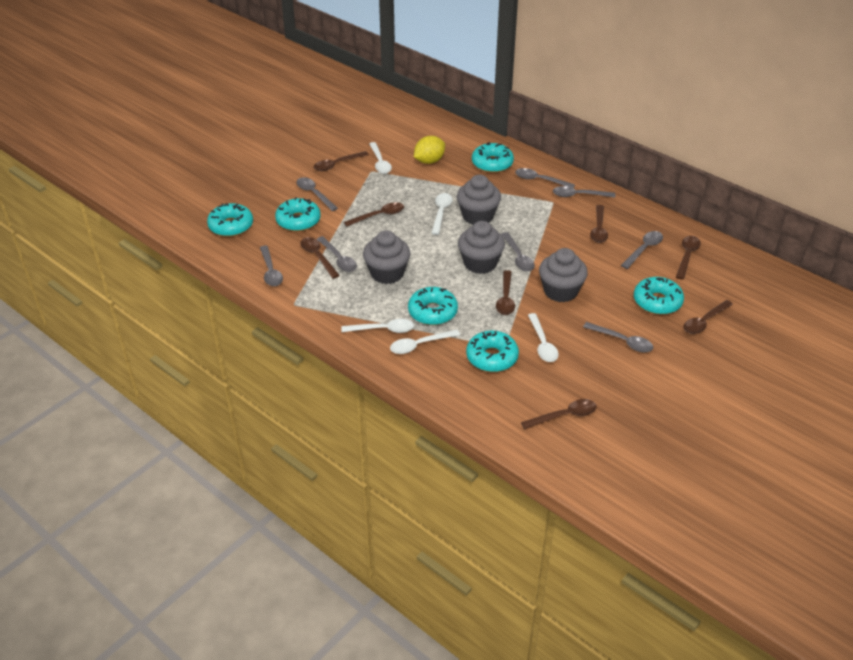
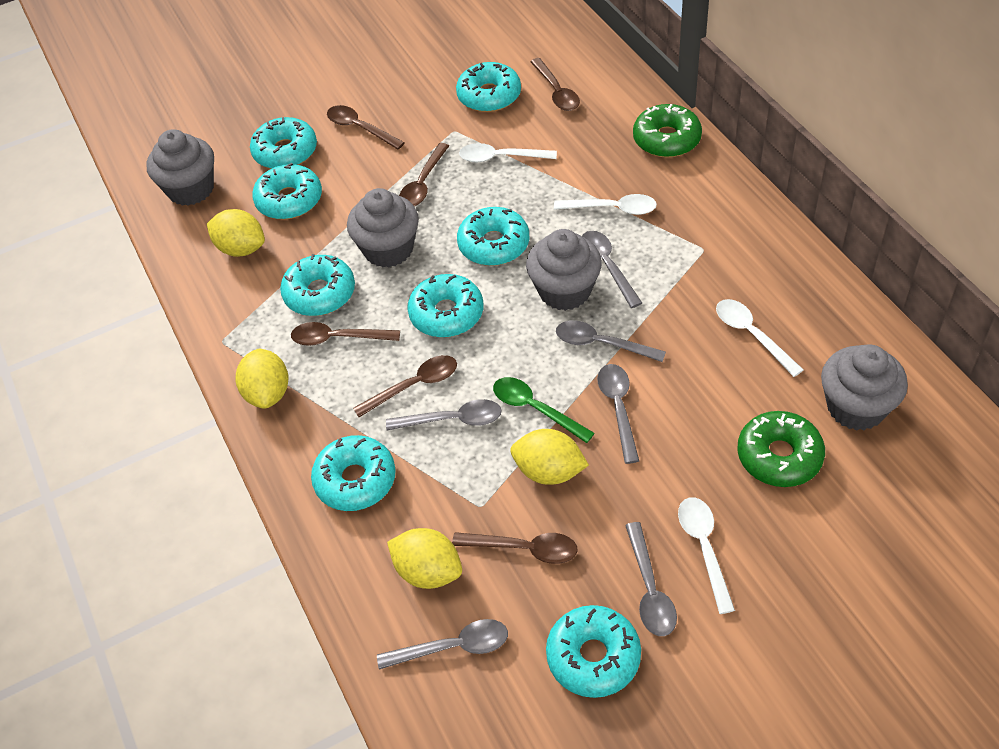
brown spoon: 8 -> 6
green donut: 0 -> 2
green spoon: 0 -> 1
grey spoon: 8 -> 6
turquoise donut: 6 -> 8
white spoon: 5 -> 4
yellow lemon: 1 -> 4

